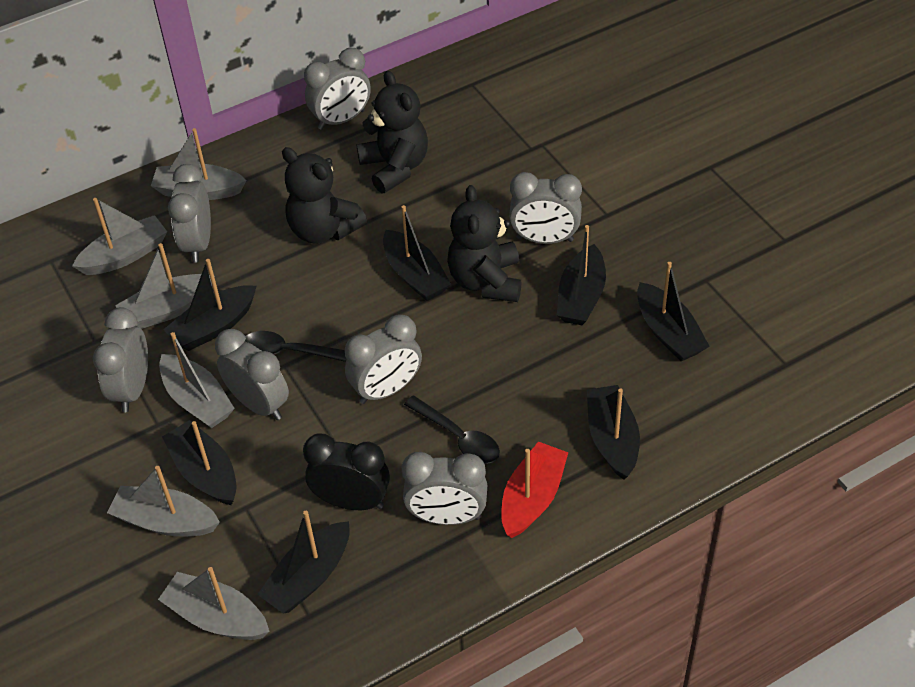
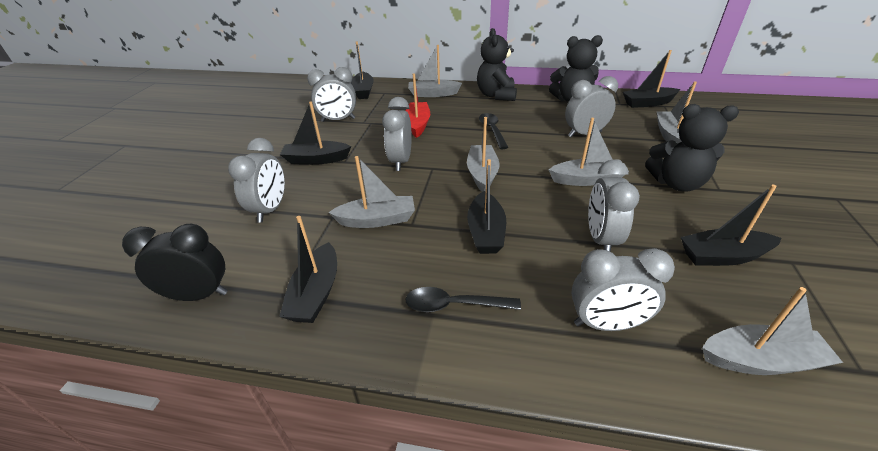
black boat: 7 -> 6
grey clock: 7 -> 6

